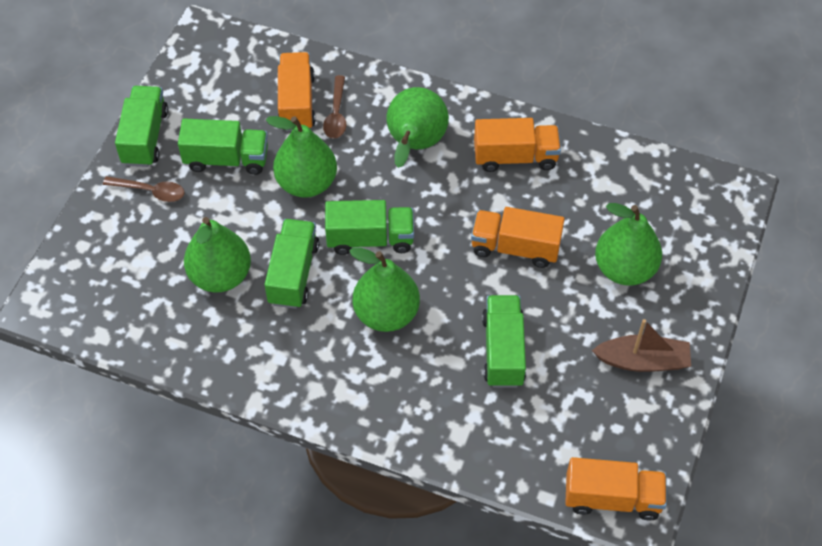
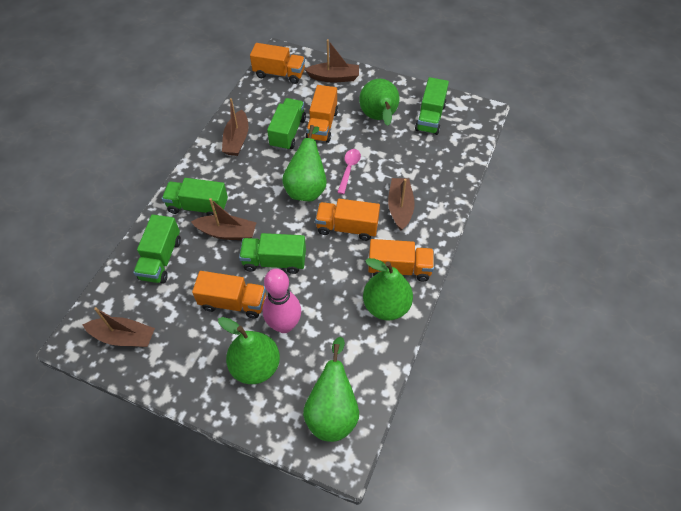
brown boat: 1 -> 5
brown spoon: 2 -> 0
orange truck: 4 -> 5
pink bowling pin: 0 -> 1
pink spoon: 0 -> 1

